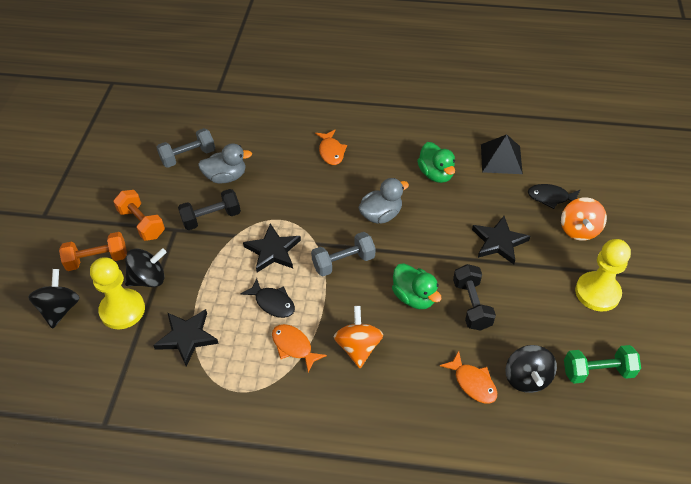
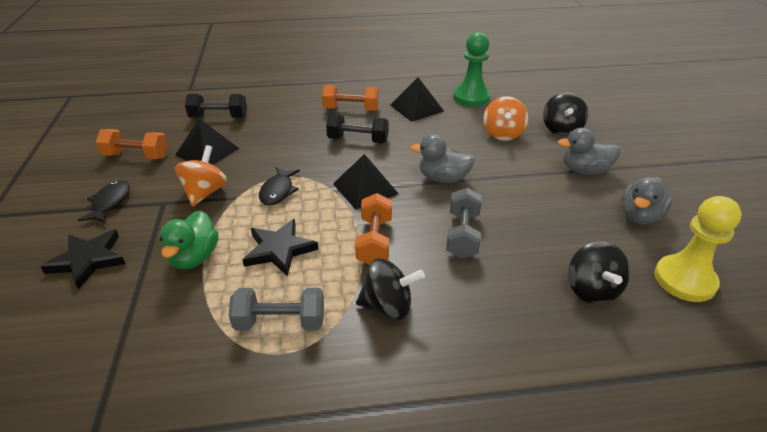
black pyramid: 1 -> 3
black star: 3 -> 2
green duck: 2 -> 1
green dumbbell: 1 -> 0
green pawn: 0 -> 1
grey duck: 2 -> 3
orange dumbbell: 2 -> 3
orange fish: 3 -> 0
yellow pawn: 2 -> 1

